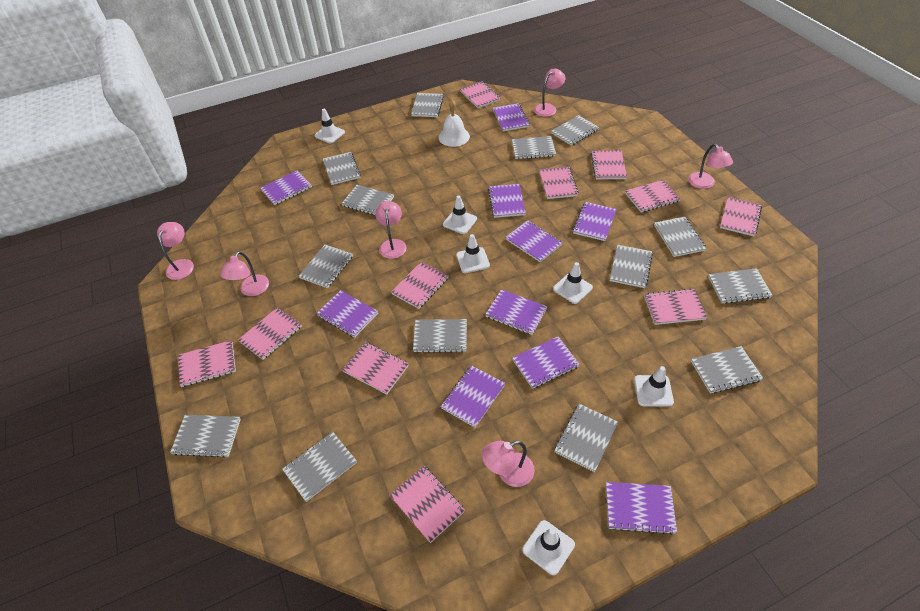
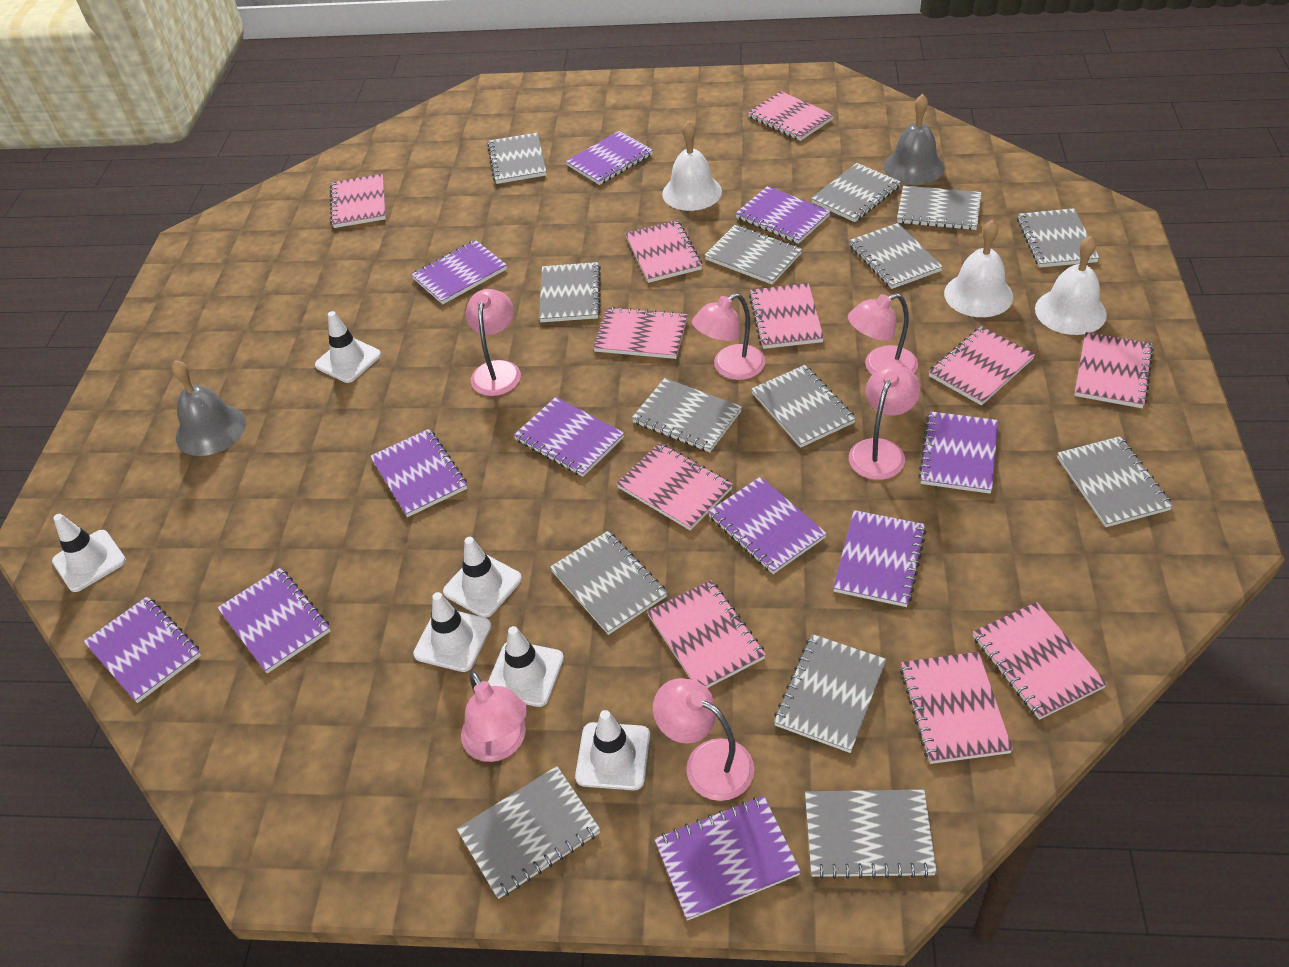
grey bell: 0 -> 2
purple notebook: 10 -> 11
white bell: 1 -> 3

